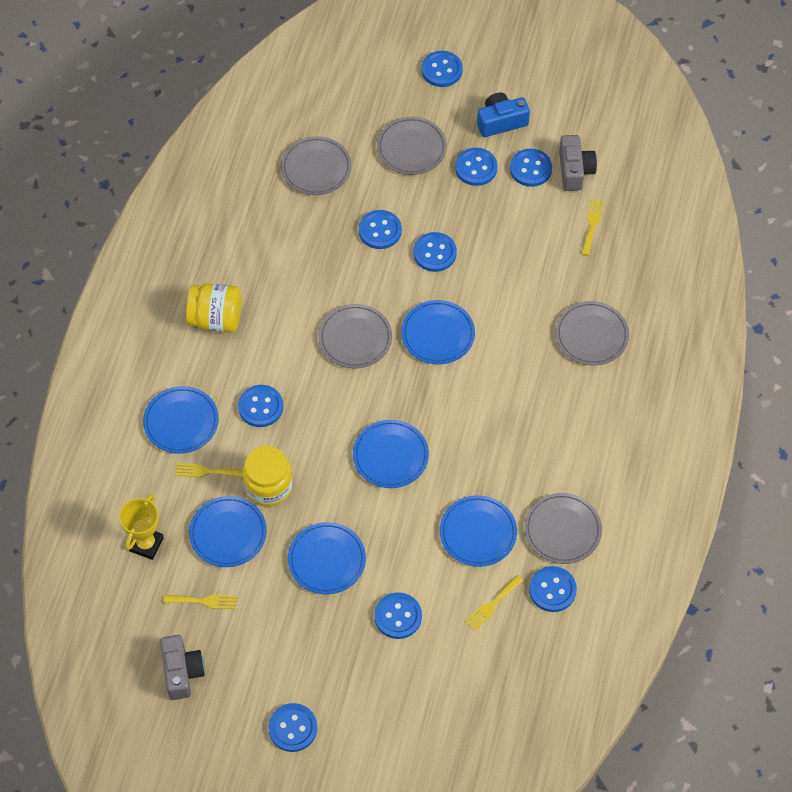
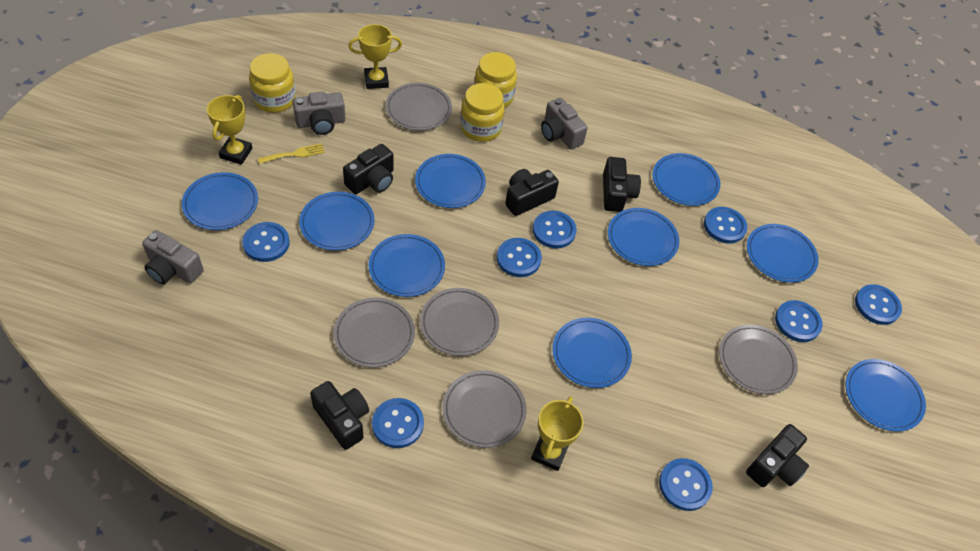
black camera: 0 -> 5
blue button: 9 -> 8
blue camera: 1 -> 0
blue plate: 6 -> 9
grey camera: 2 -> 3
yellow fork: 4 -> 1
yellow jar: 2 -> 3
yellow trophy: 1 -> 3

